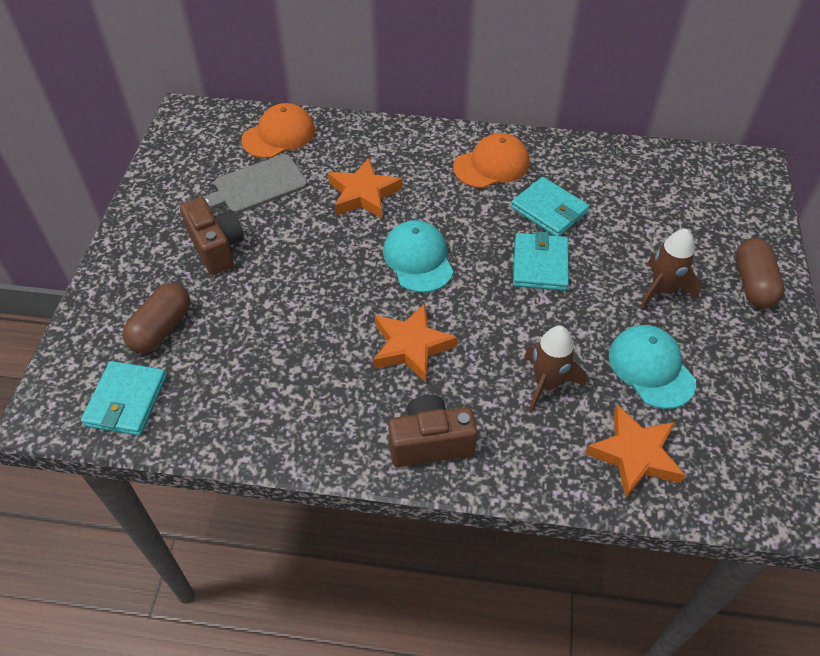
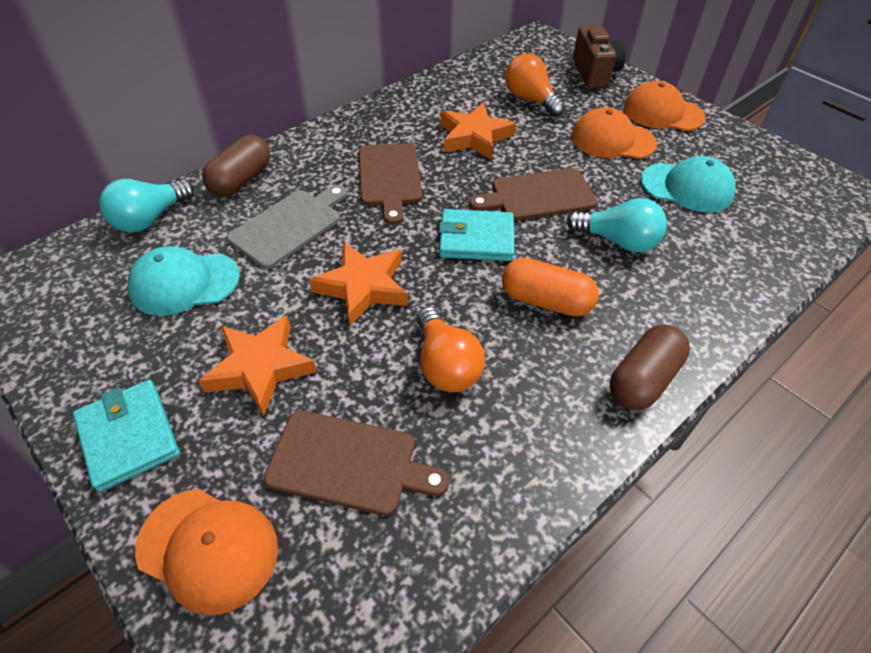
brown camera: 2 -> 1
brown cutting board: 0 -> 3
brown rocket: 2 -> 0
orange cap: 2 -> 3
orange capsule: 0 -> 1
orange light bulb: 0 -> 2
turquoise light bulb: 0 -> 2
turquoise wallet: 3 -> 2

